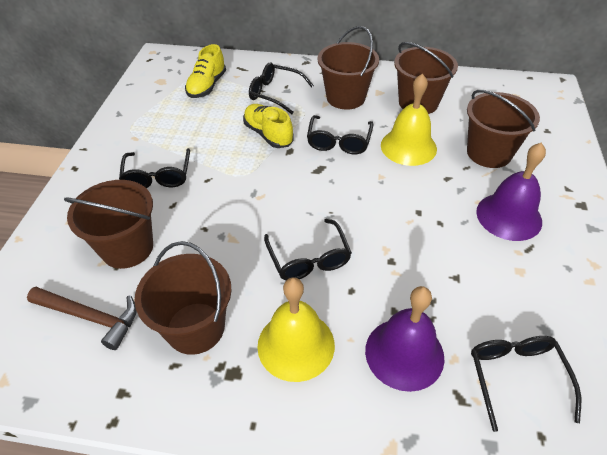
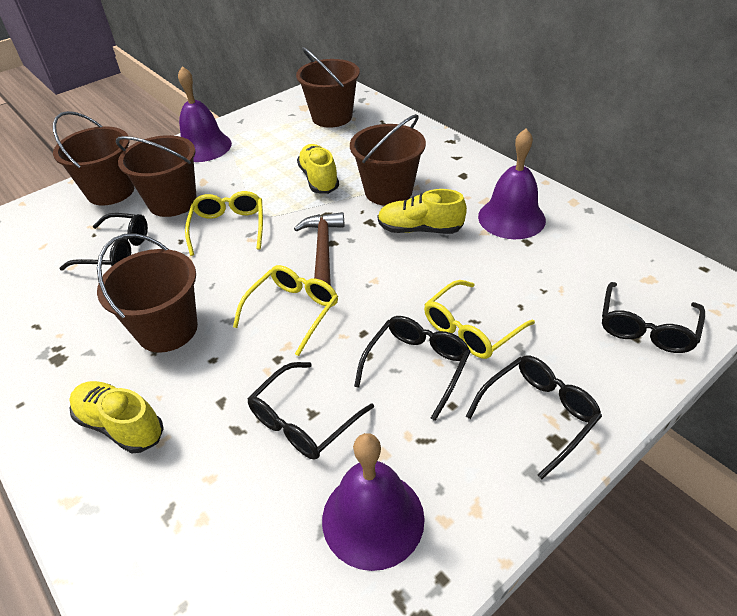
purple bell: 2 -> 3
yellow bell: 2 -> 0
yellow glasses: 0 -> 3
yellow shoe: 2 -> 3

